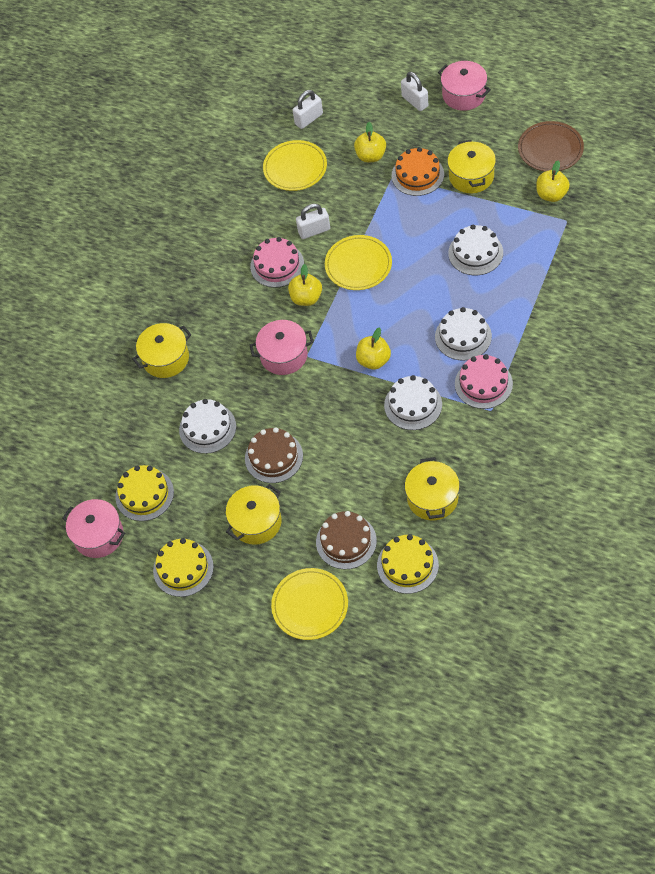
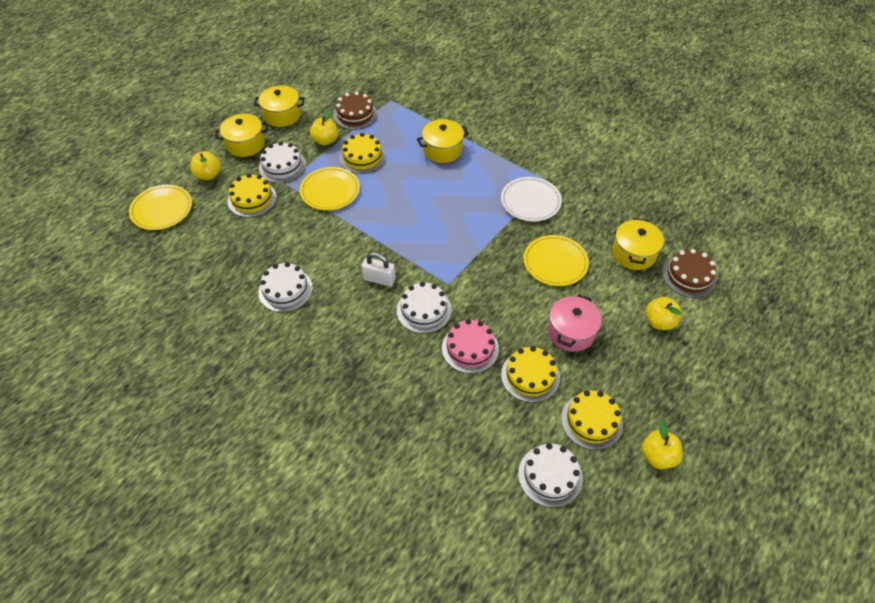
brown plate: 1 -> 0
orange cake: 1 -> 0
pink cake: 2 -> 1
pink pot: 3 -> 1
white padlock: 3 -> 1
white plate: 0 -> 1
yellow cake: 3 -> 4

